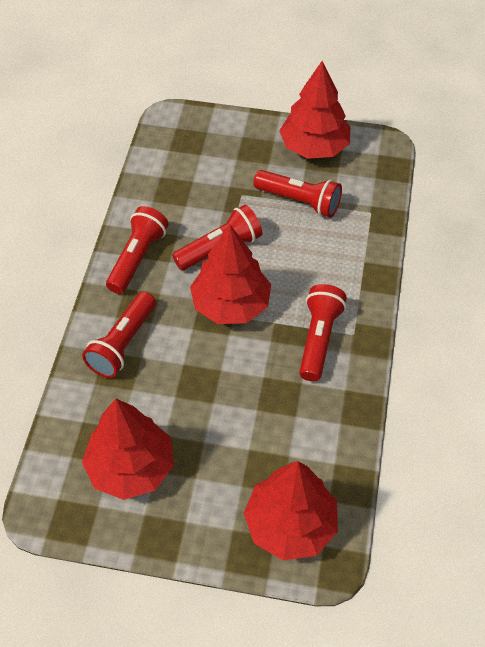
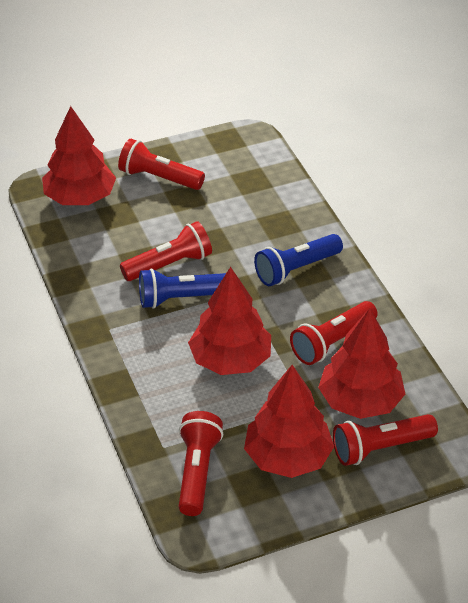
blue flashlight: 0 -> 2

